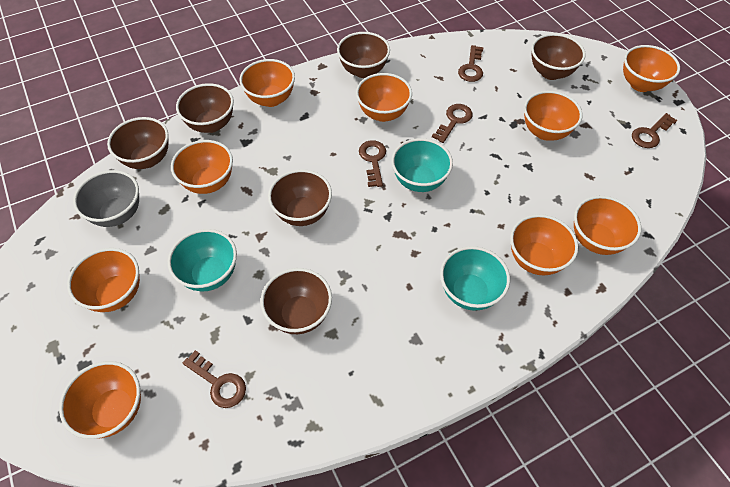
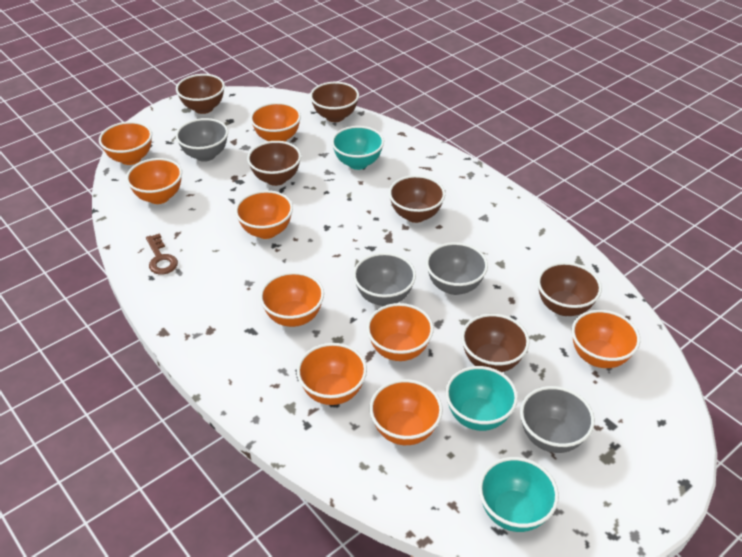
brown key: 5 -> 1
grey bowl: 1 -> 4

